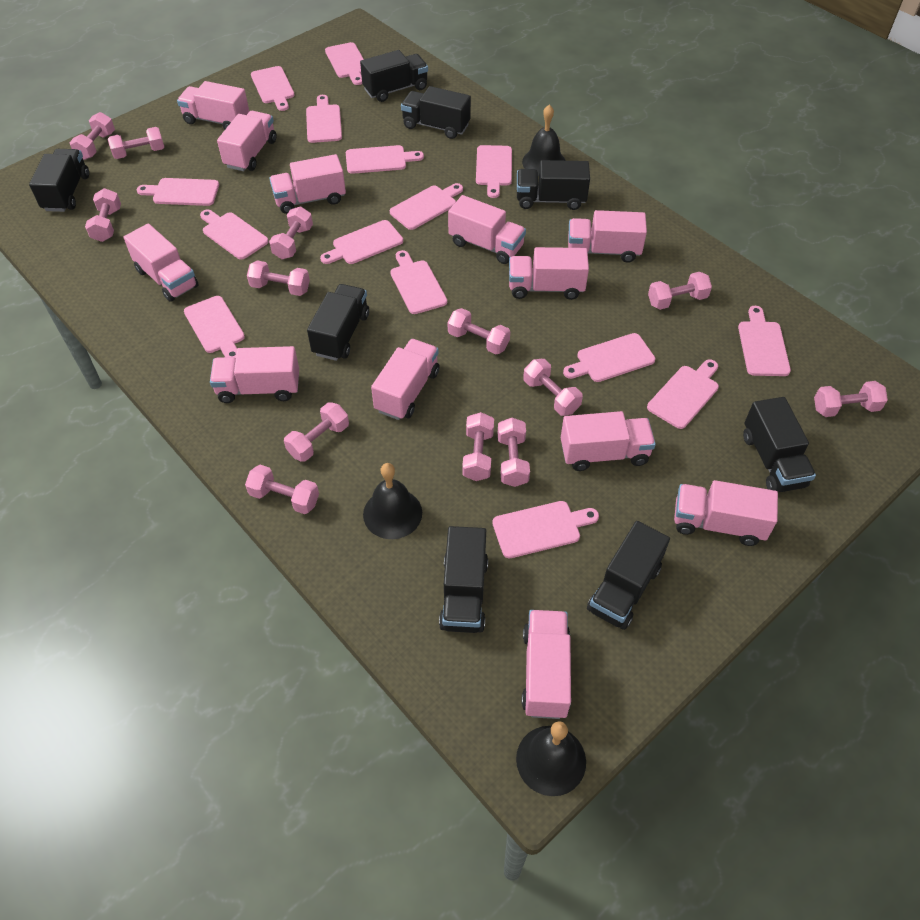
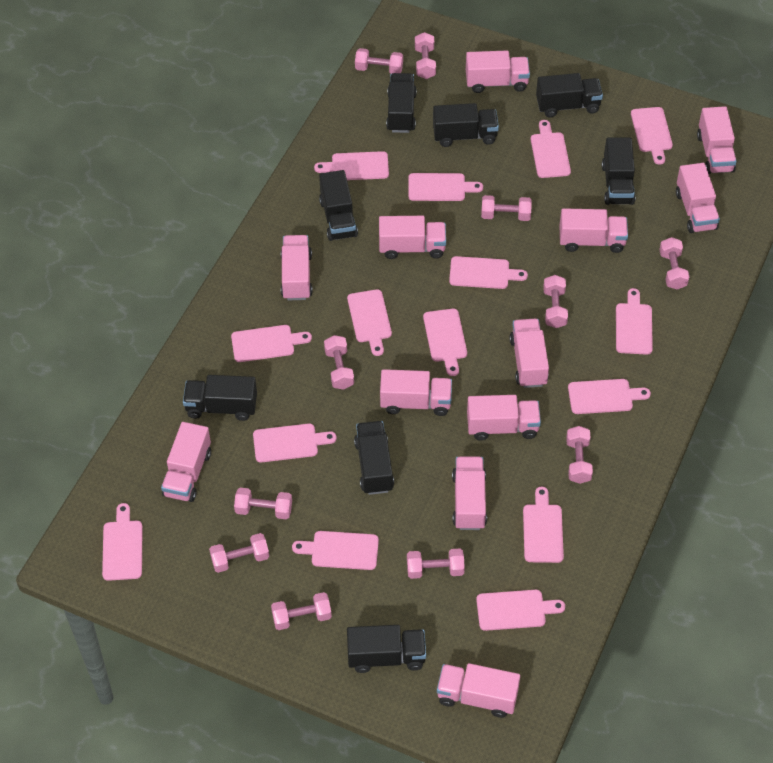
black bell: 3 -> 0
pink dumbbell: 13 -> 11

